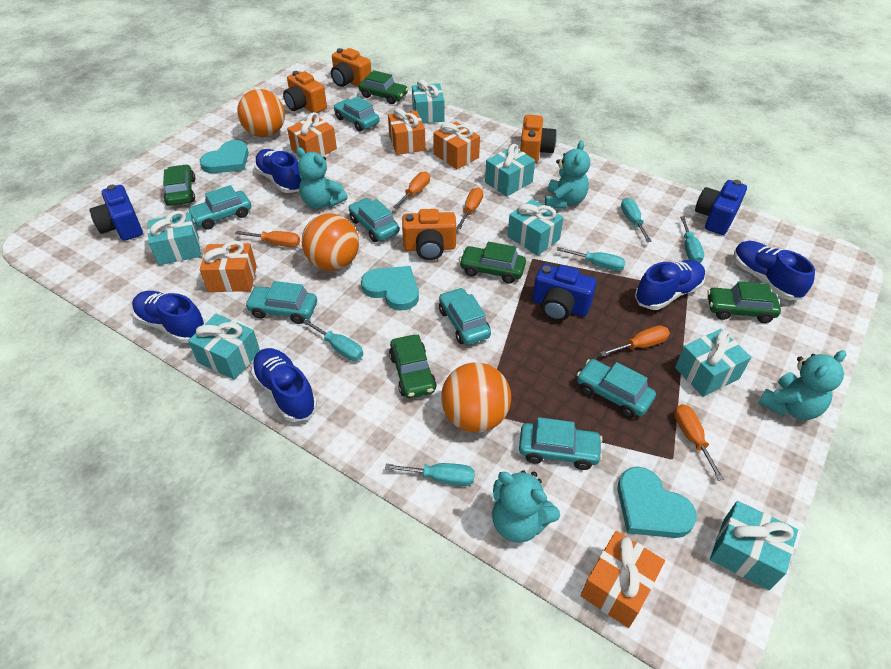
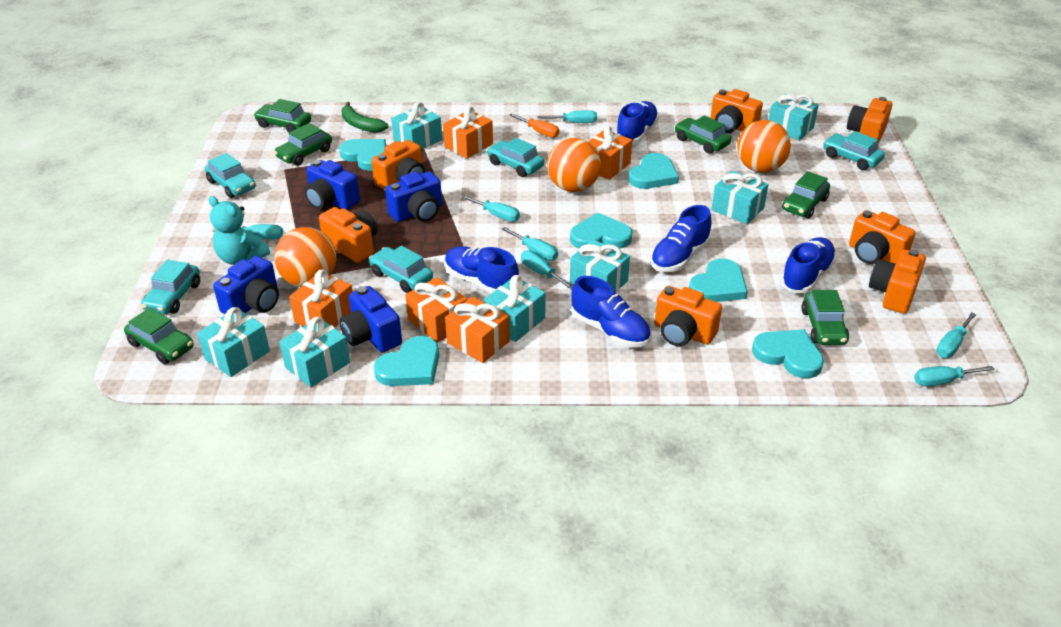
blue camera: 3 -> 4
green banana: 0 -> 1
green car: 5 -> 6
orange camera: 4 -> 7
orange screwdriver: 5 -> 1
turquoise car: 7 -> 5
turquoise heart: 3 -> 6
turquoise screwdriver: 5 -> 7
turquoise teddy bear: 4 -> 1

